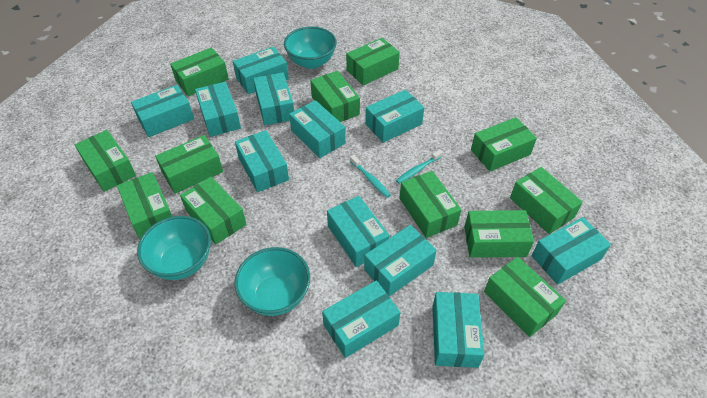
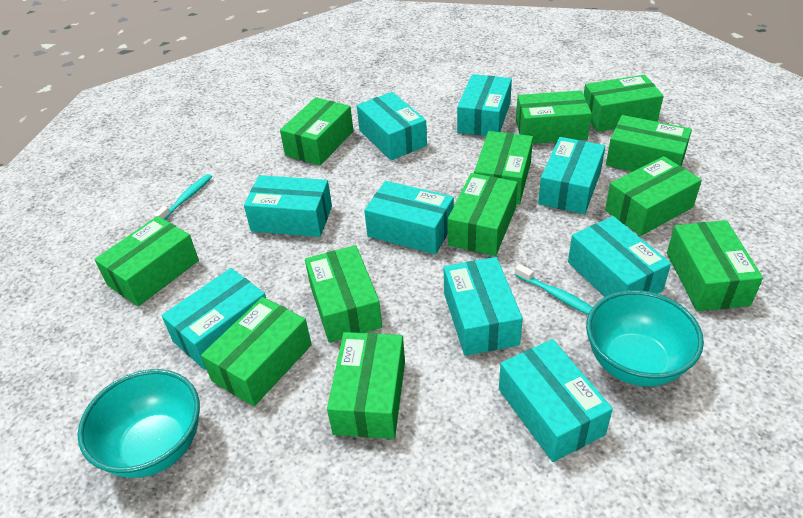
turquoise bowl: 3 -> 2
turquoise box: 12 -> 9

